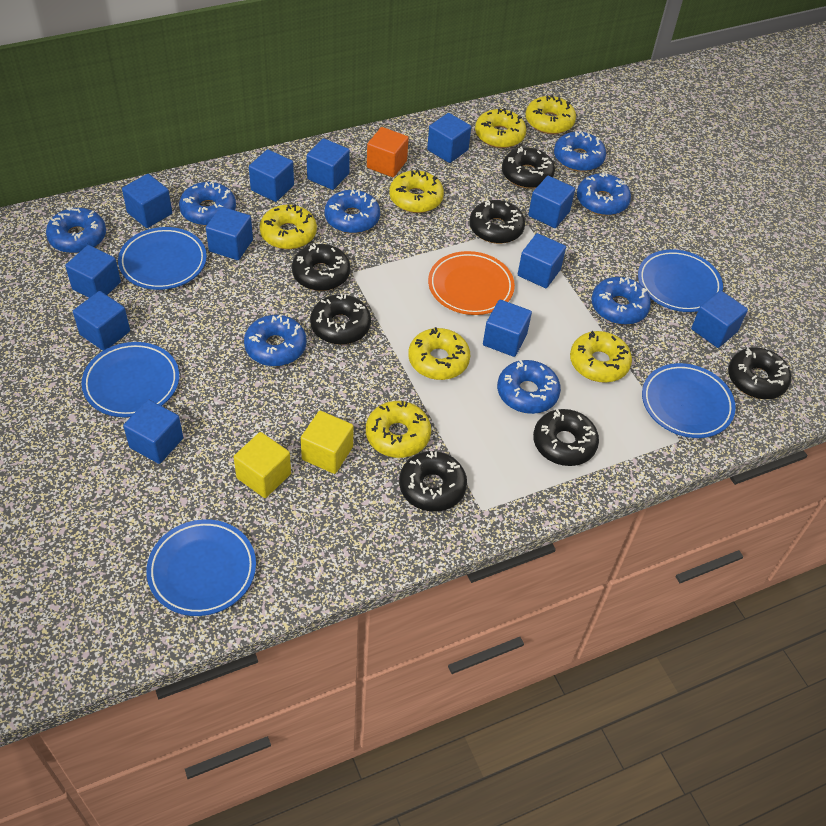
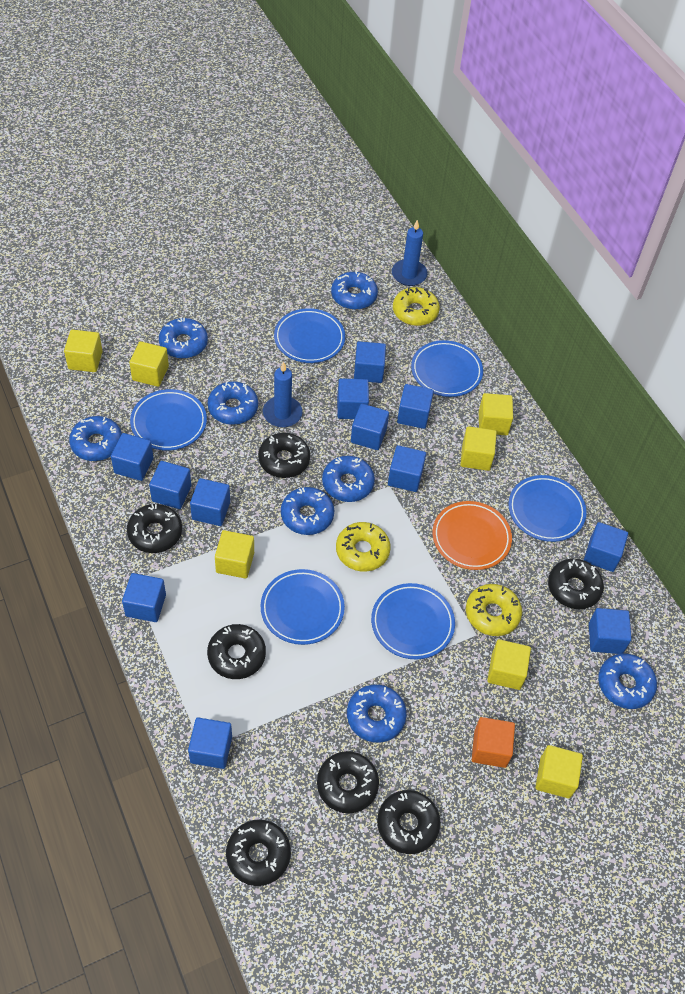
blue candle: 0 -> 2
blue plate: 5 -> 6
yellow cube: 2 -> 7
yellow donut: 7 -> 3

